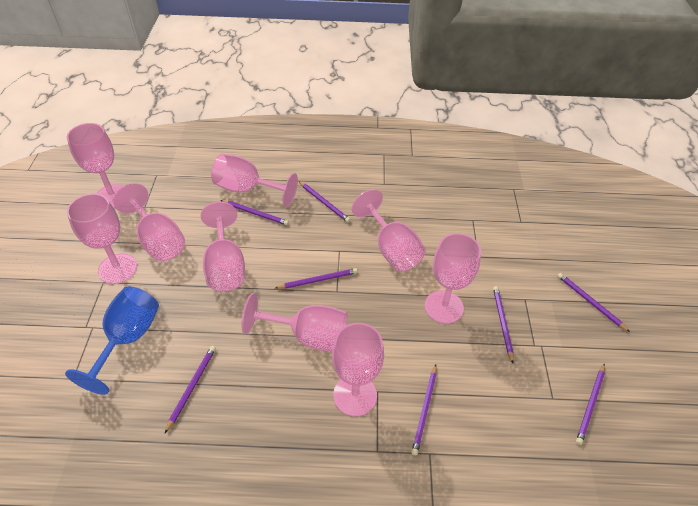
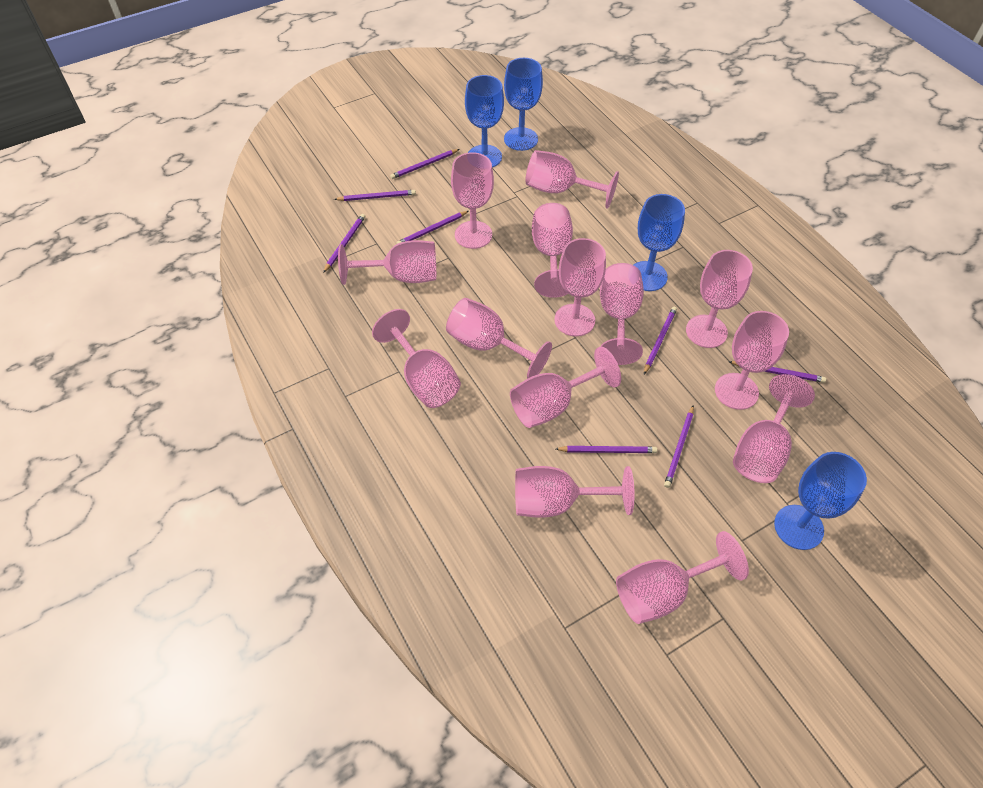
blue goblet: 1 -> 4
pink goblet: 9 -> 14

